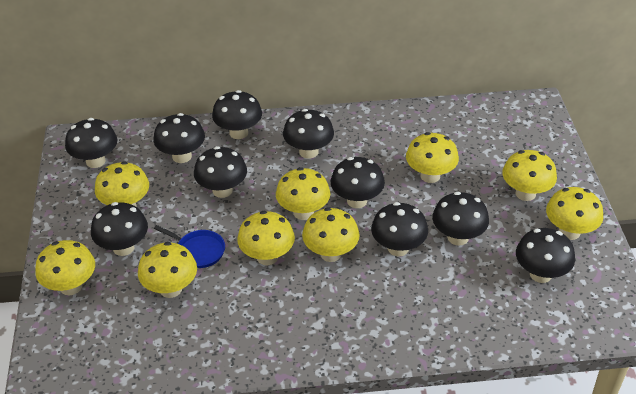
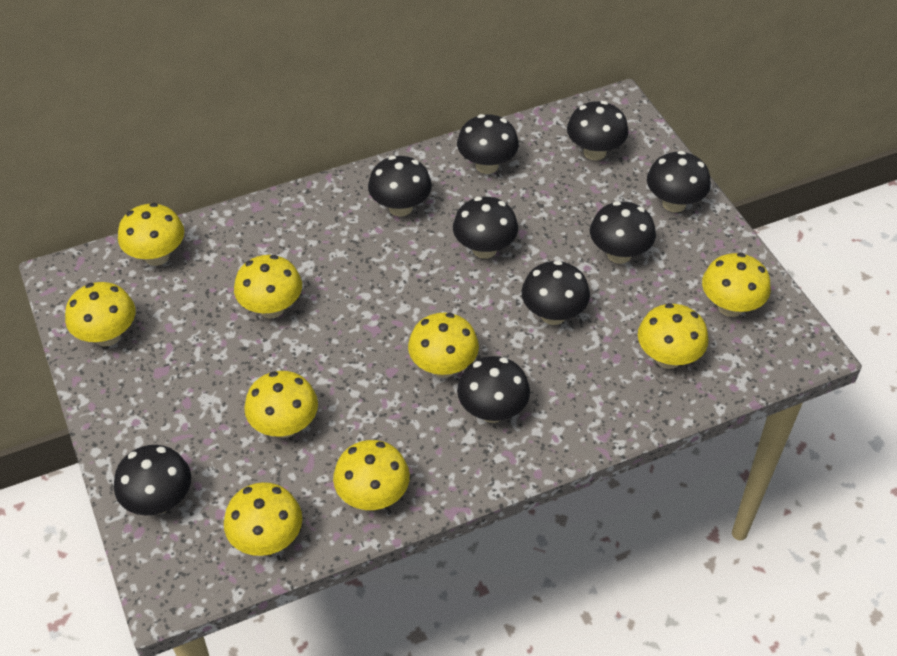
black mushroom: 10 -> 9
blue pan: 1 -> 0

